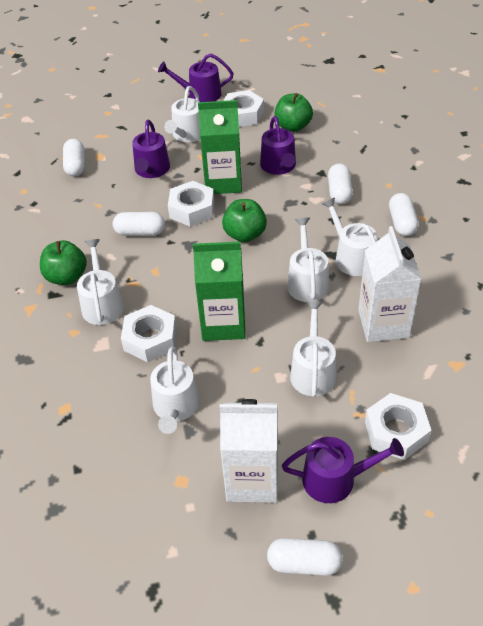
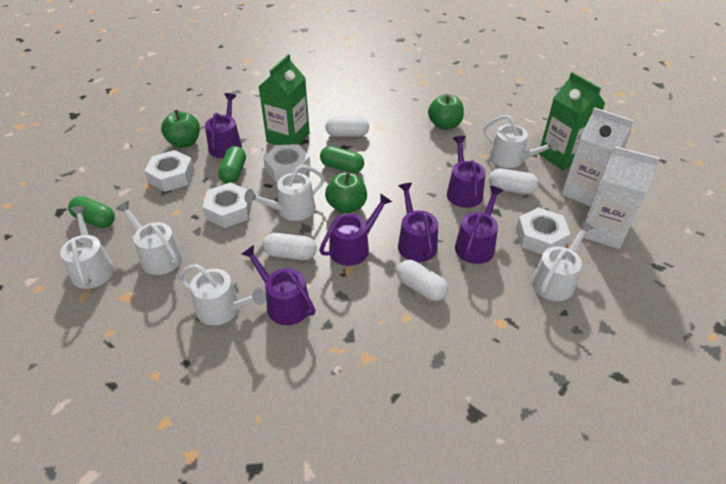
green capsule: 0 -> 3
purple watering can: 4 -> 6
white capsule: 5 -> 4

